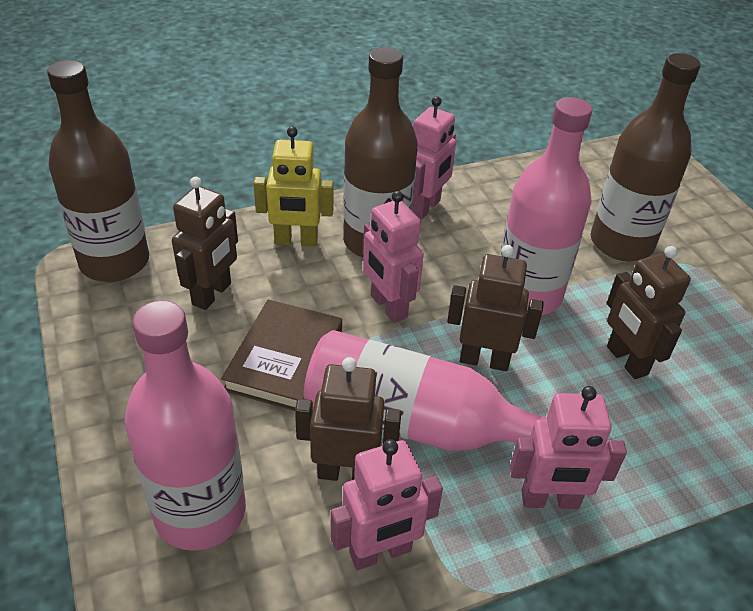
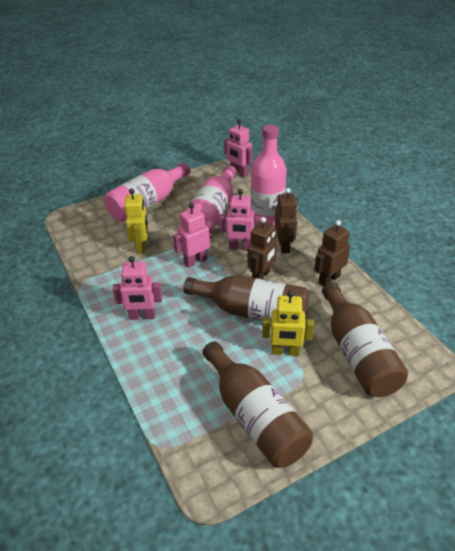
brown book: 1 -> 0
brown robot: 4 -> 3
yellow robot: 1 -> 2

